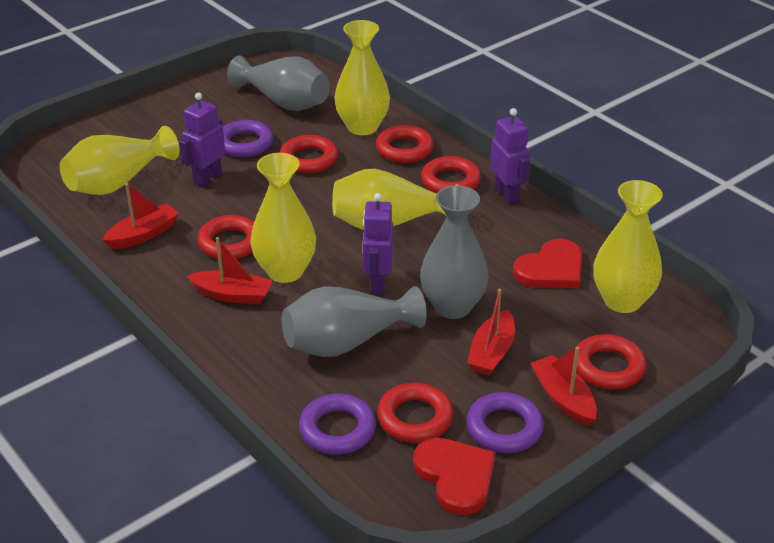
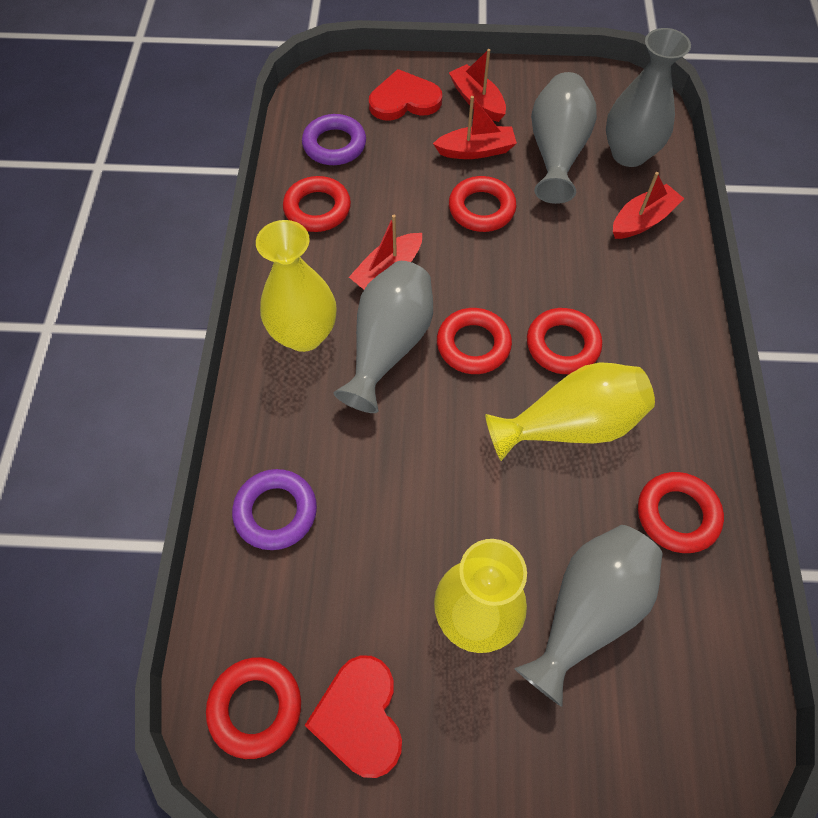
grey vase: 3 -> 4
purple ring: 3 -> 2
purple robot: 3 -> 0
yellow vase: 5 -> 3

